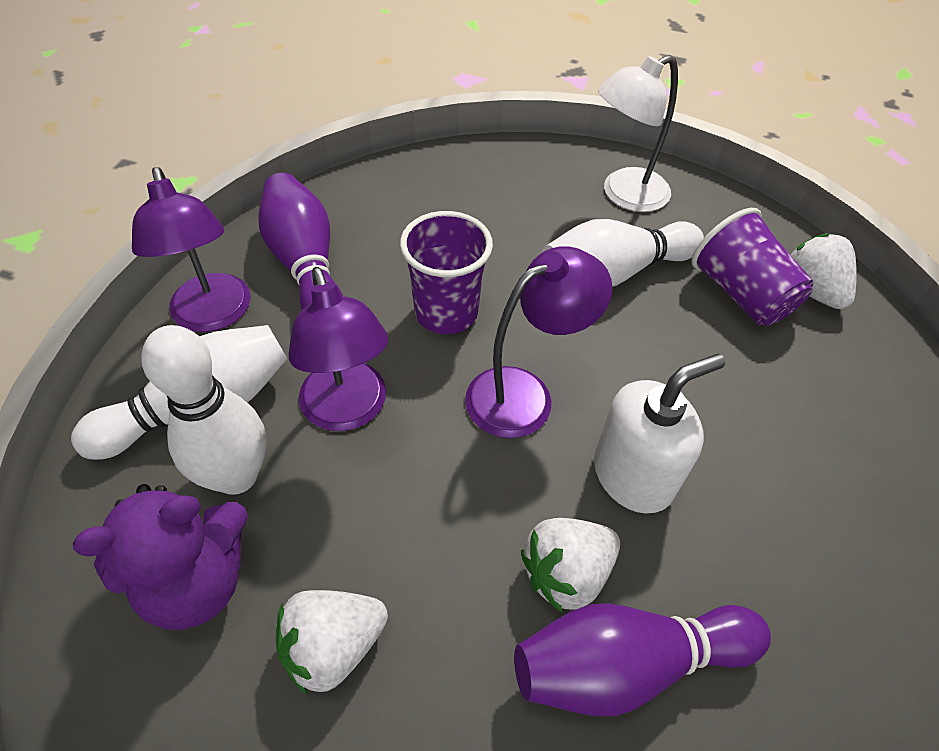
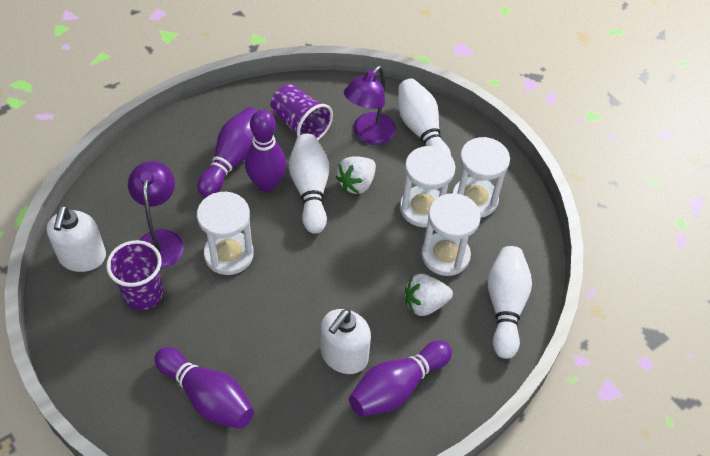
purple bowling pin: 2 -> 4
purple lamp: 3 -> 2
purple teddy bear: 1 -> 0
white hourglass: 0 -> 4
white lamp: 1 -> 0
white soap dispenser: 1 -> 2
white strawberry: 3 -> 2

